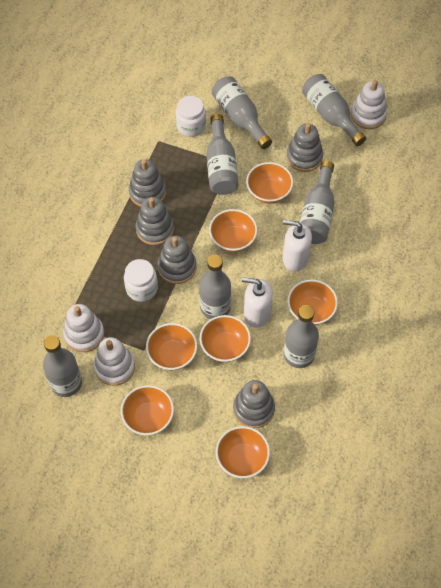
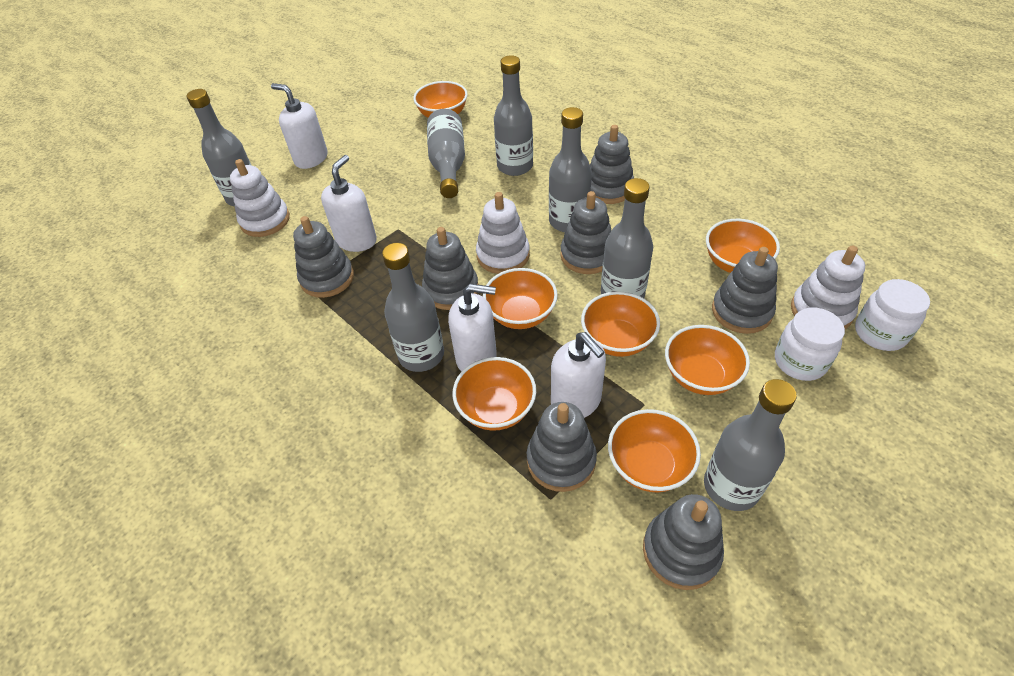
grey stacking toy: 5 -> 7
white soap dispenser: 2 -> 4

